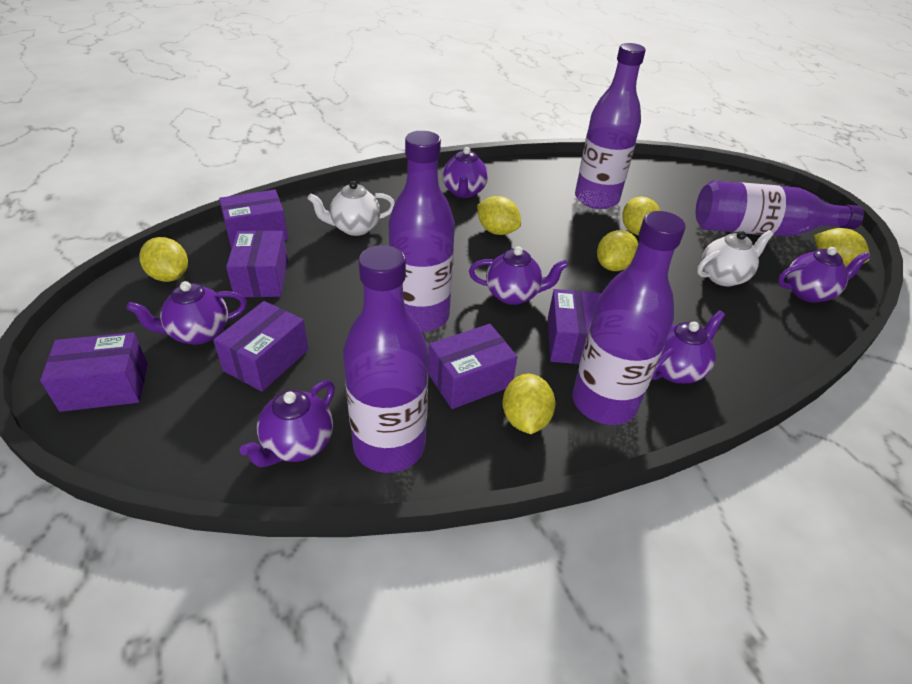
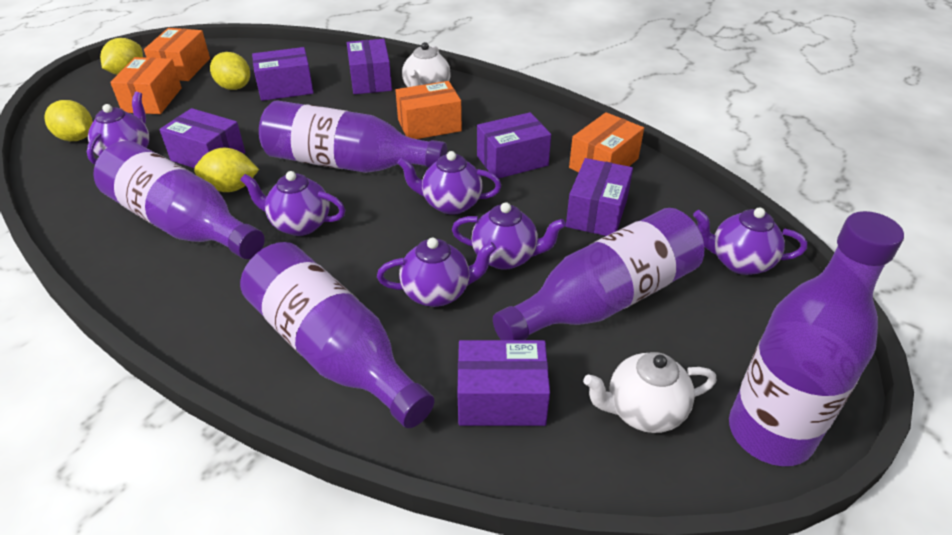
orange box: 0 -> 4
yellow lemon: 6 -> 4

